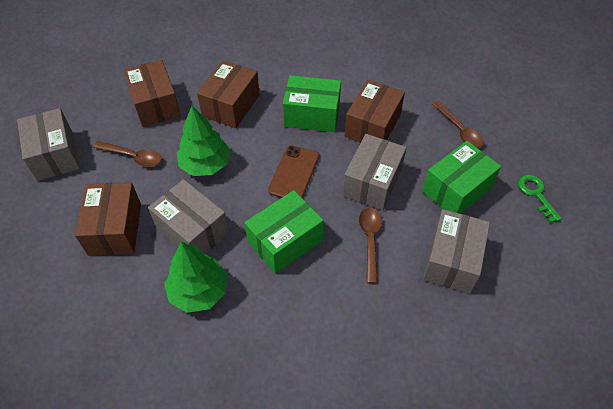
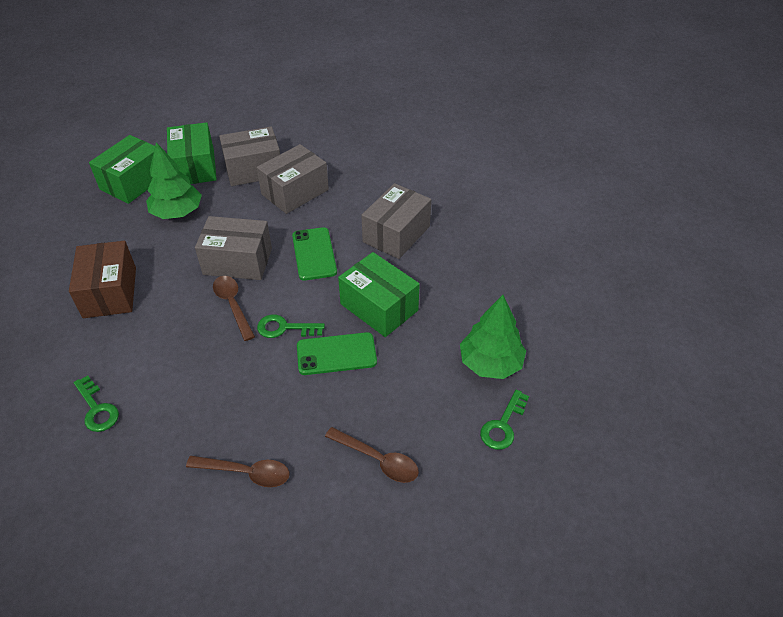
brown box: 4 -> 1
brown phone: 1 -> 0
green key: 1 -> 3
green phone: 0 -> 2

